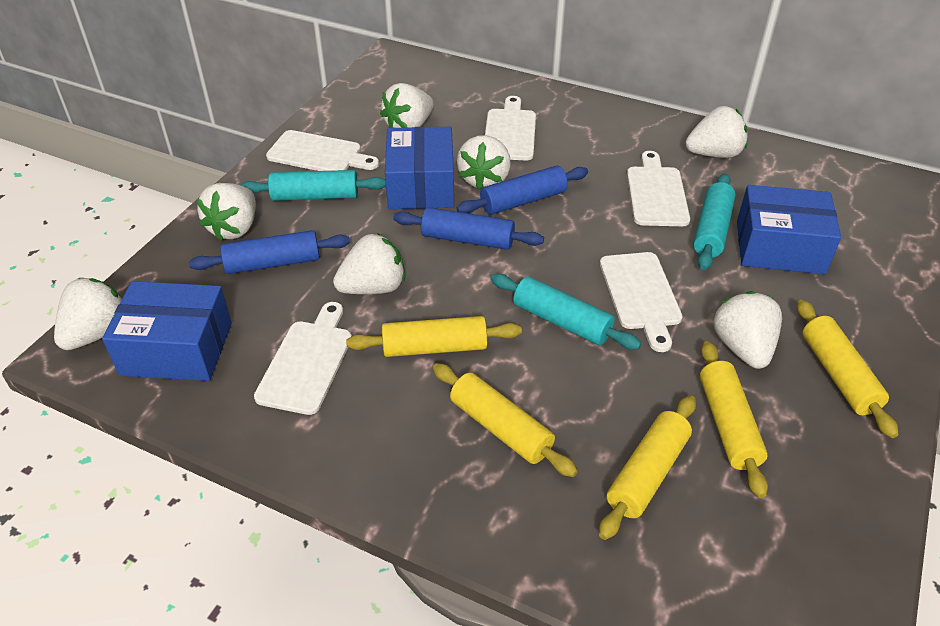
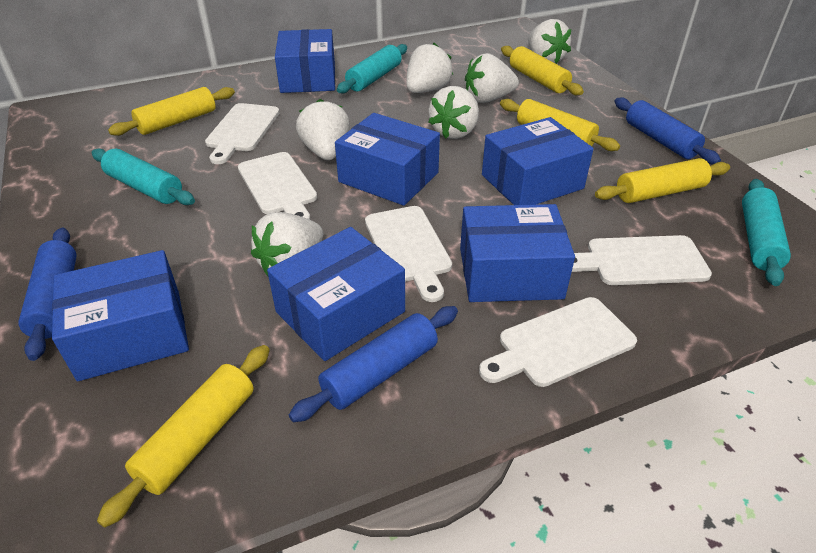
blue box: 3 -> 6
white strawberry: 7 -> 6

